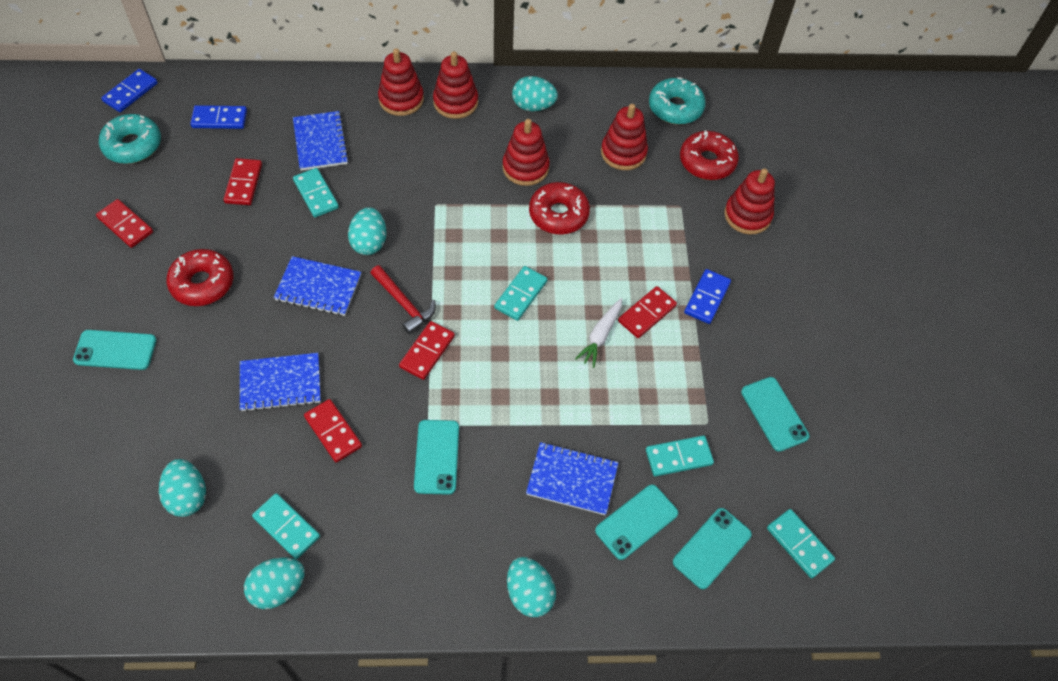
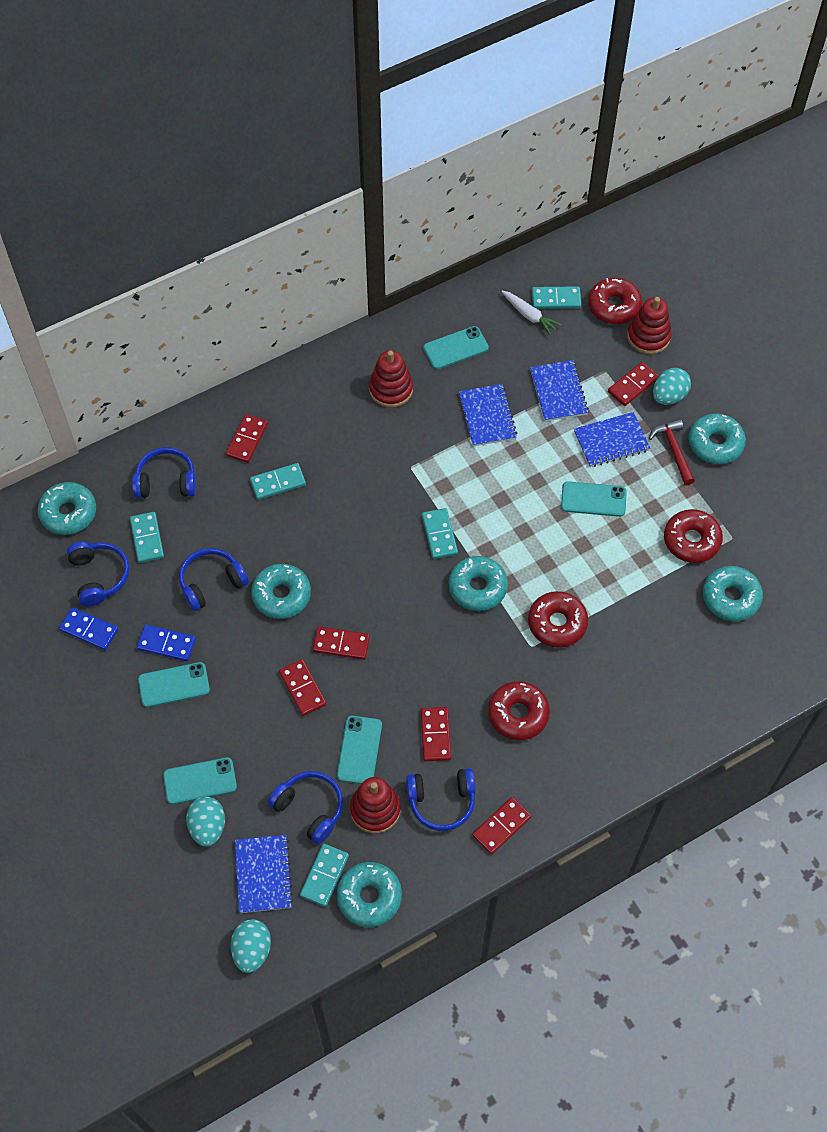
blue domino: 3 -> 2
blue headphones: 0 -> 5
red domino: 5 -> 6
red donut: 3 -> 4
red stacking toy: 5 -> 3
turquoise donut: 2 -> 6
turquoise egg: 5 -> 3

